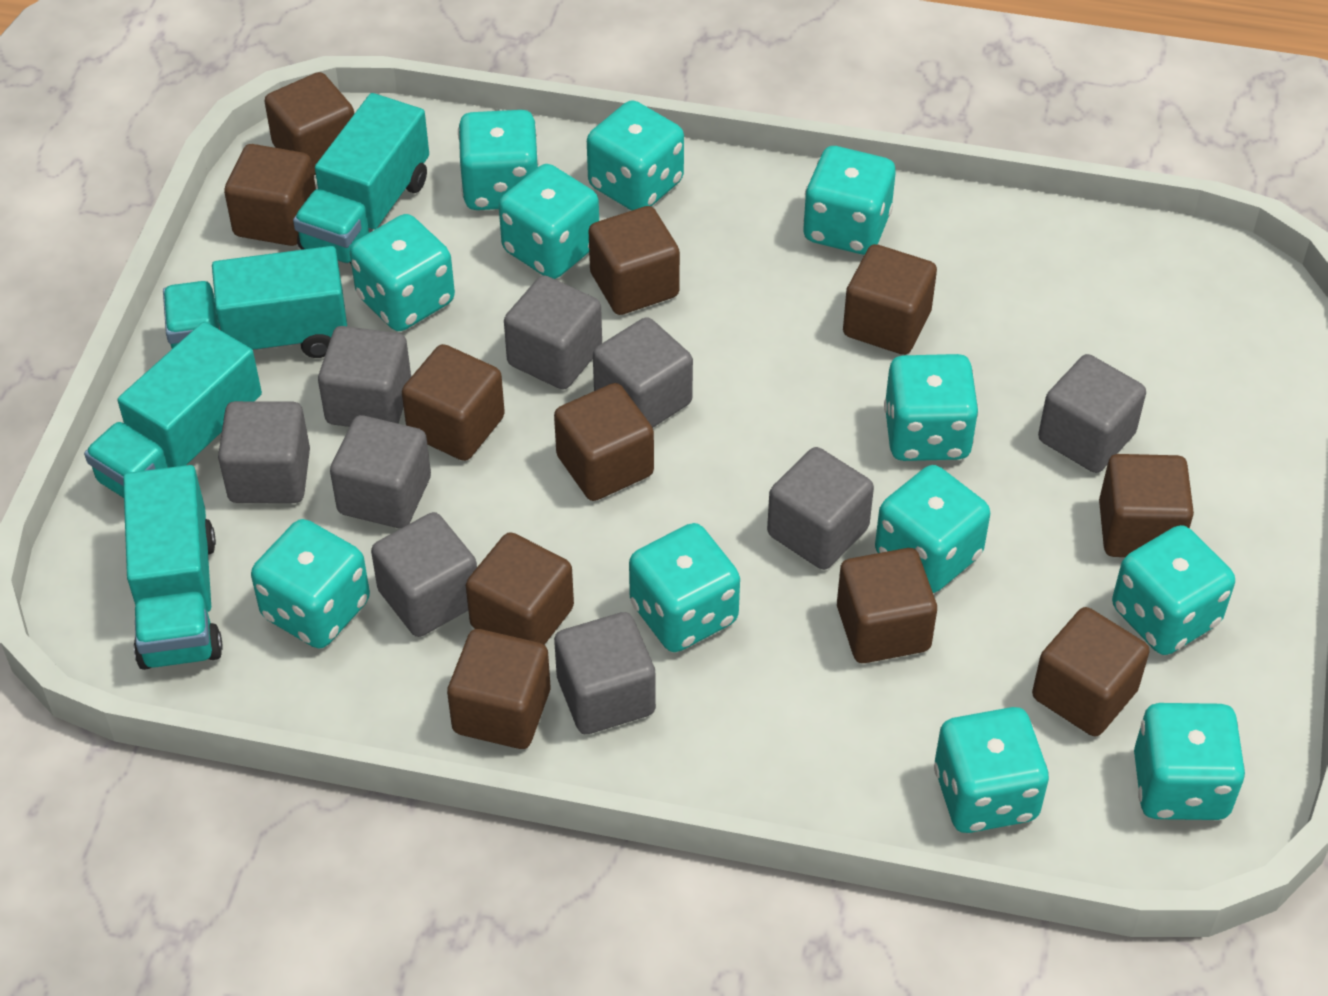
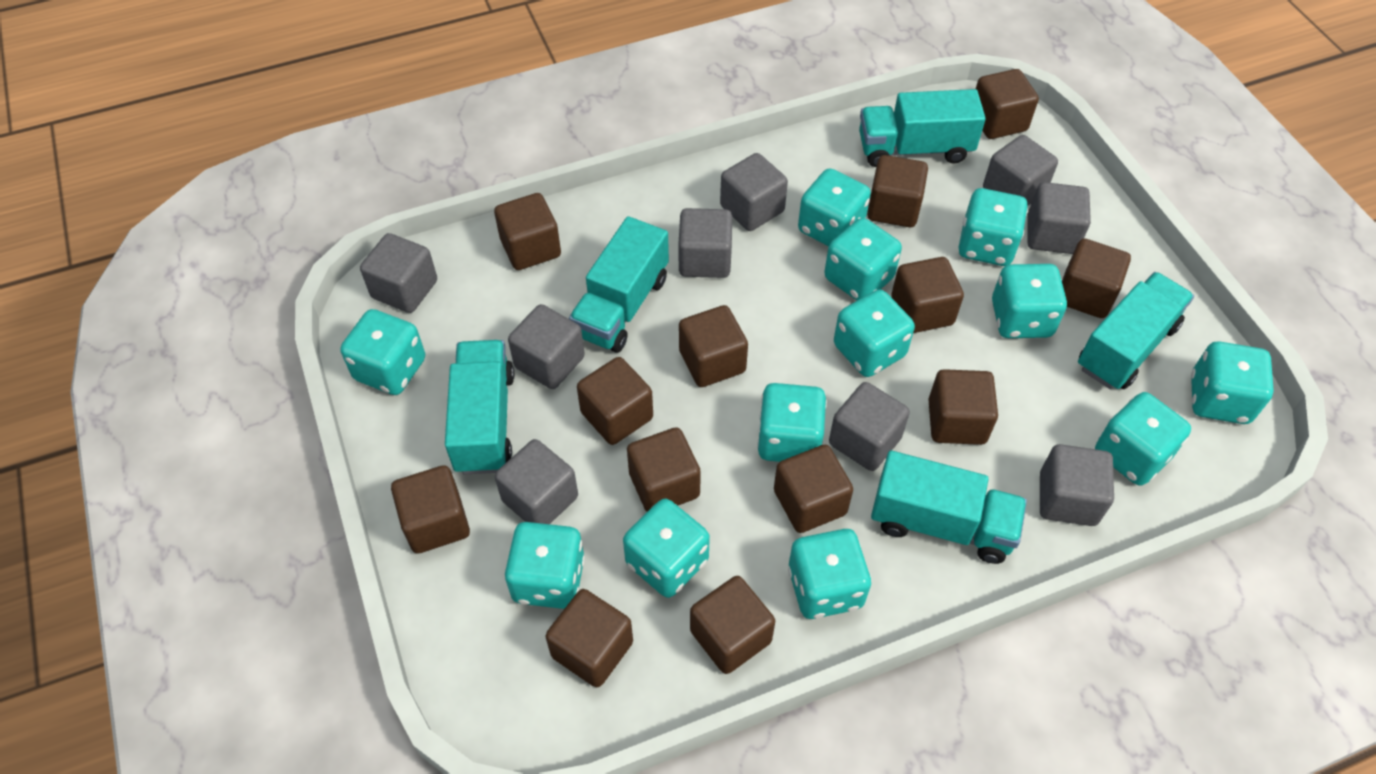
brown cube: 11 -> 13
turquoise truck: 4 -> 5

